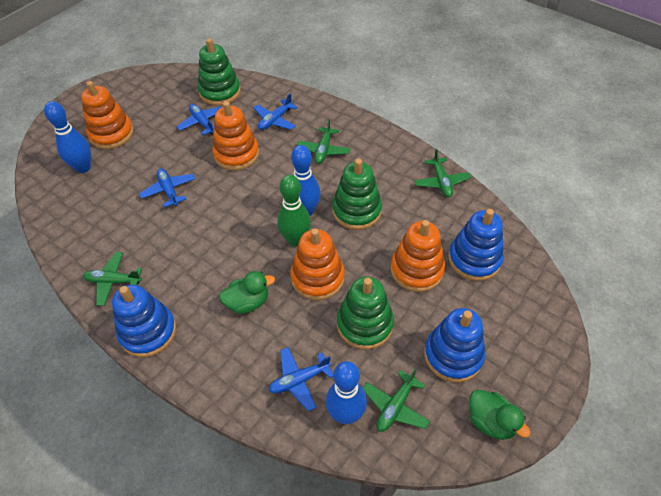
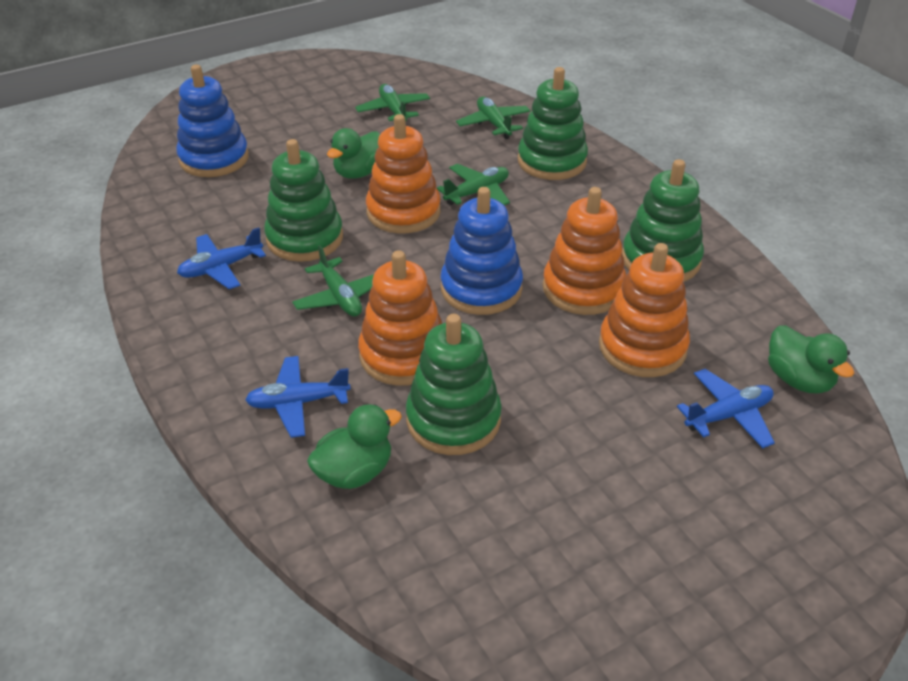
blue bowling pin: 3 -> 0
blue plane: 4 -> 3
blue stacking toy: 3 -> 2
green bowling pin: 1 -> 0
green duck: 2 -> 3
green stacking toy: 3 -> 4

